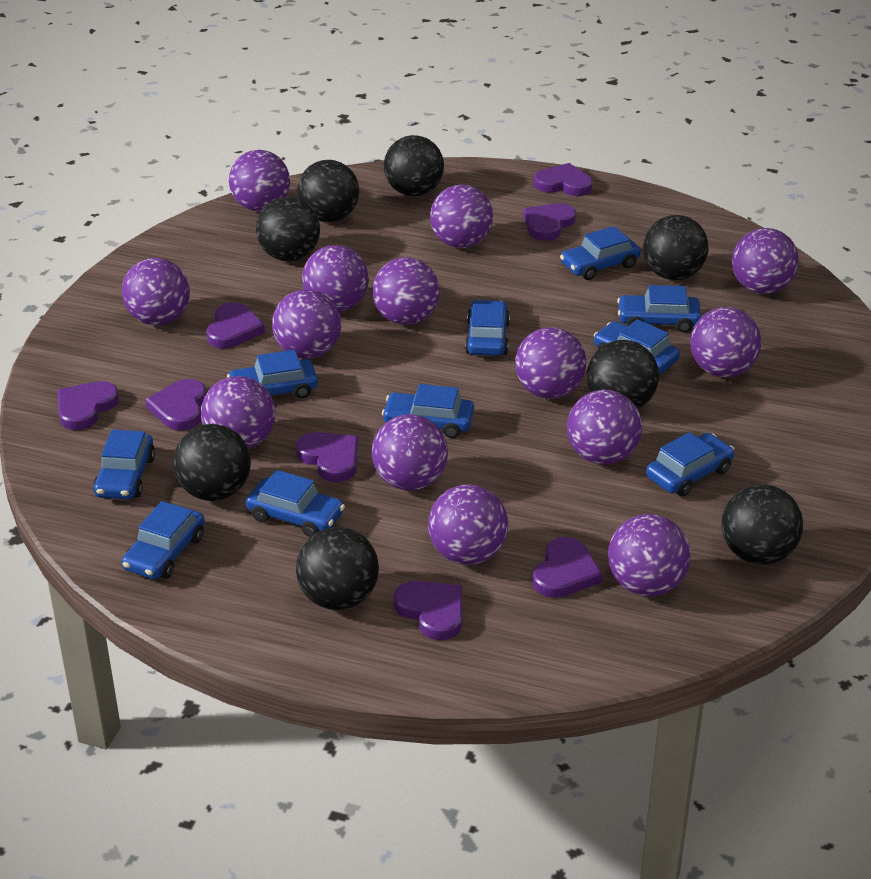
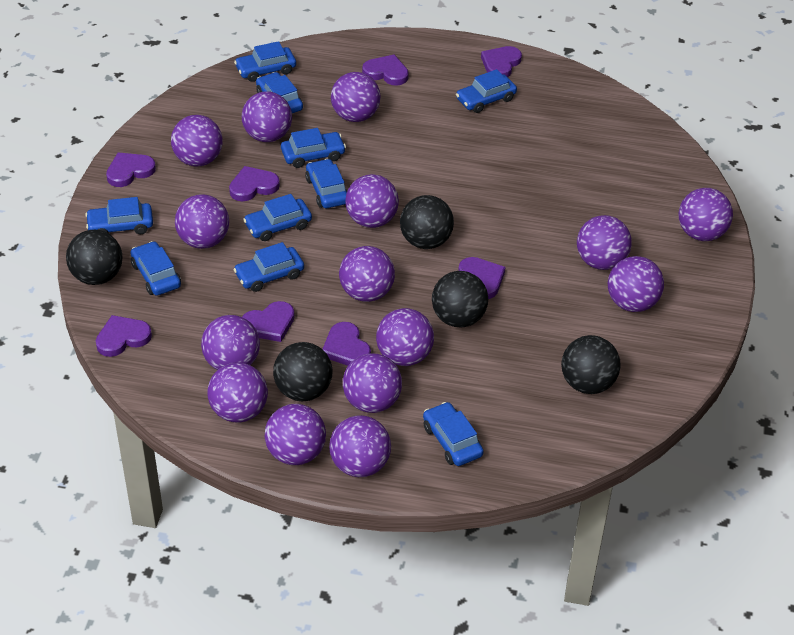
black ball: 8 -> 5
purple ball: 14 -> 15

